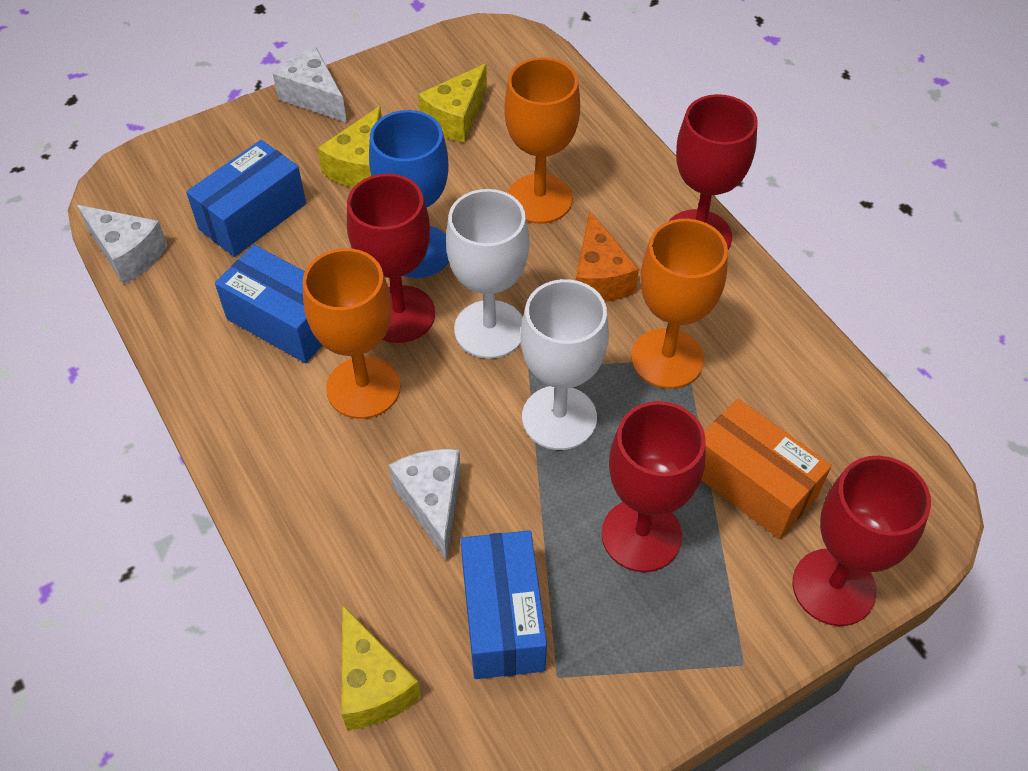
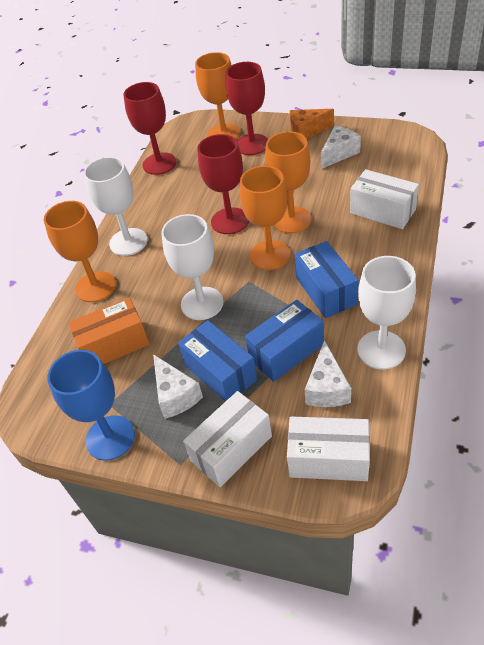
orange goblet: 3 -> 4
red goblet: 4 -> 3
white box: 0 -> 3
white goblet: 2 -> 3
yellow cheese: 3 -> 0

